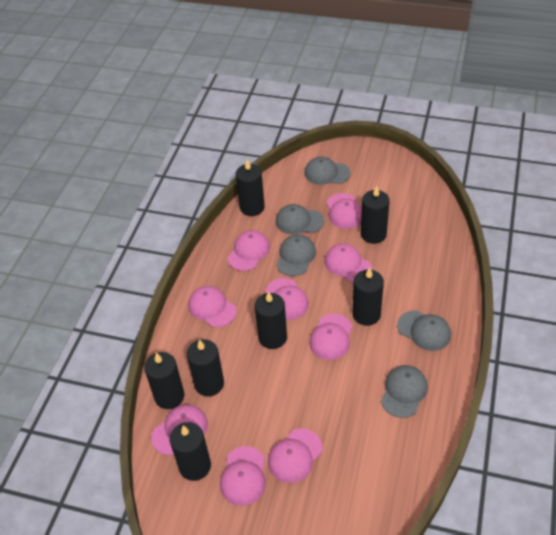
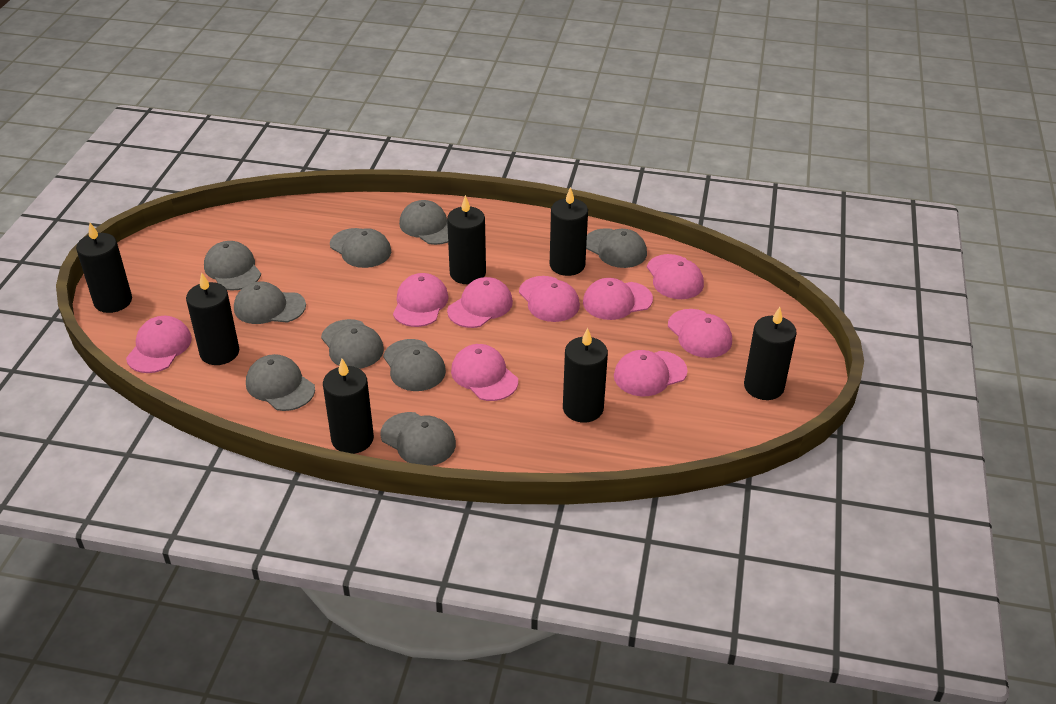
grey cap: 5 -> 9

